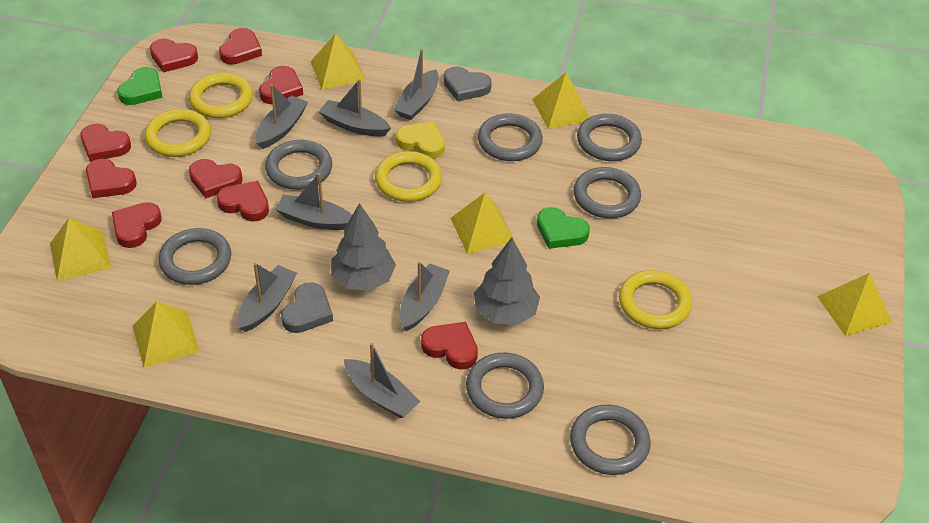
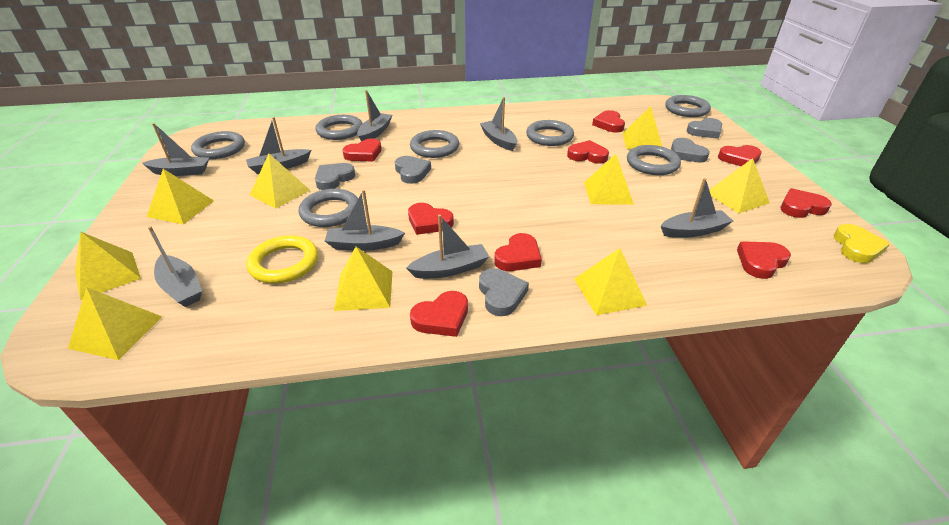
green heart: 2 -> 0
grey boat: 7 -> 8
grey heart: 2 -> 5
grey tree: 2 -> 0
yellow pyramid: 6 -> 9
yellow ring: 4 -> 1

